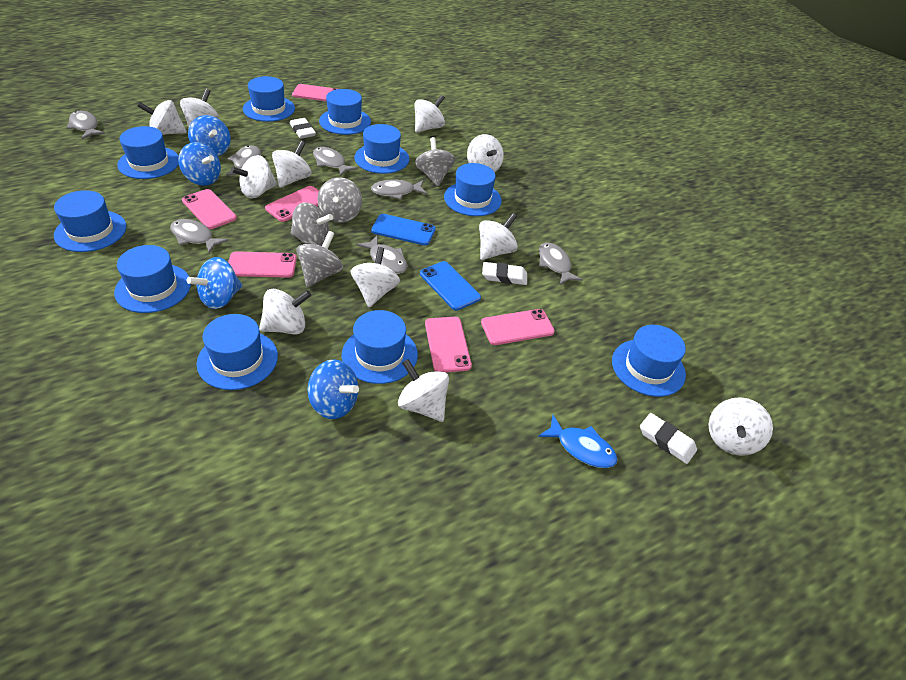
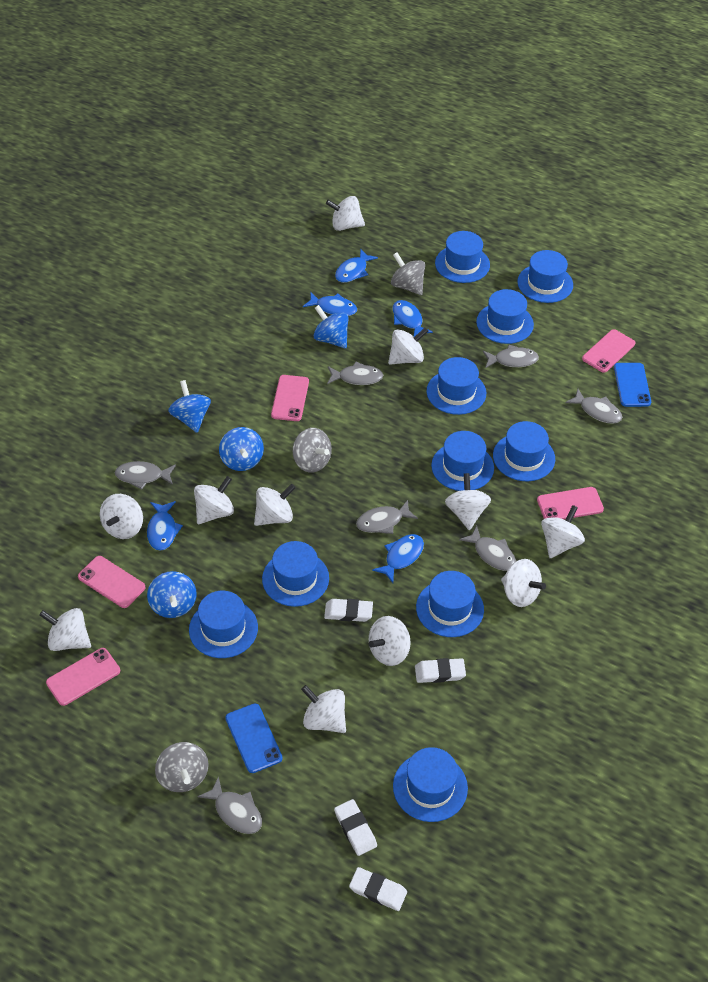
blue fish: 1 -> 5
grey spinning top: 4 -> 3
pink phone: 6 -> 5
white eraser: 3 -> 4

